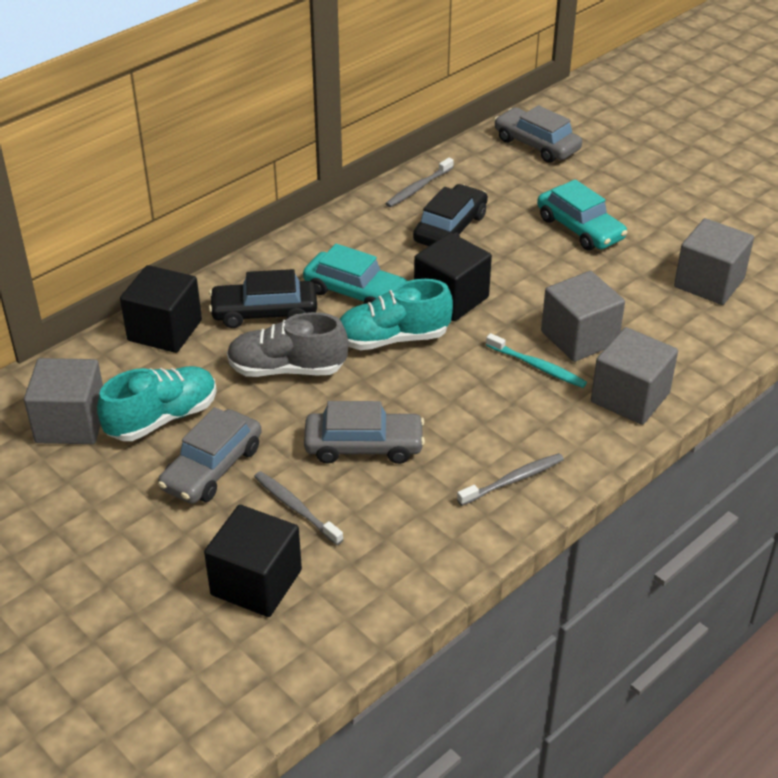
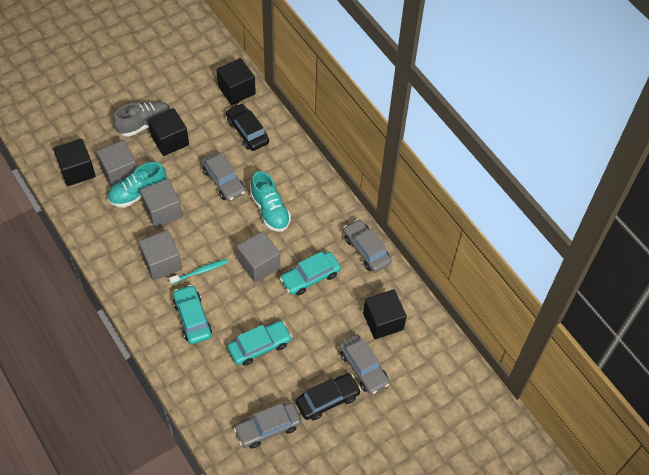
black cube: 3 -> 4
grey car: 3 -> 4
grey toothbrush: 3 -> 0
turquoise car: 2 -> 3

